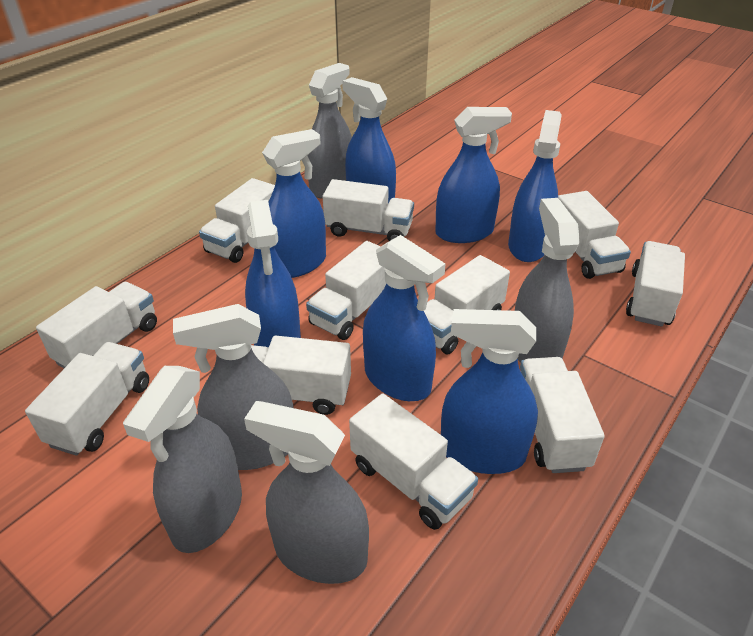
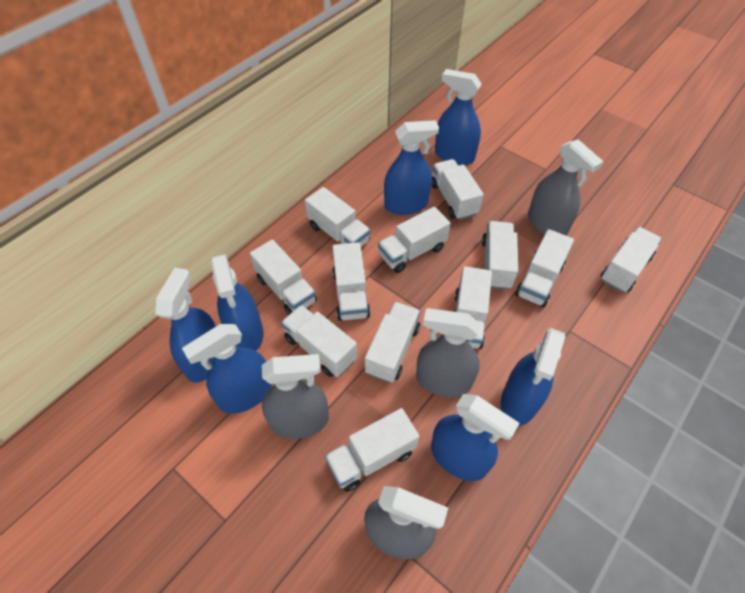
grey spray bottle: 5 -> 4
white truck: 11 -> 12

